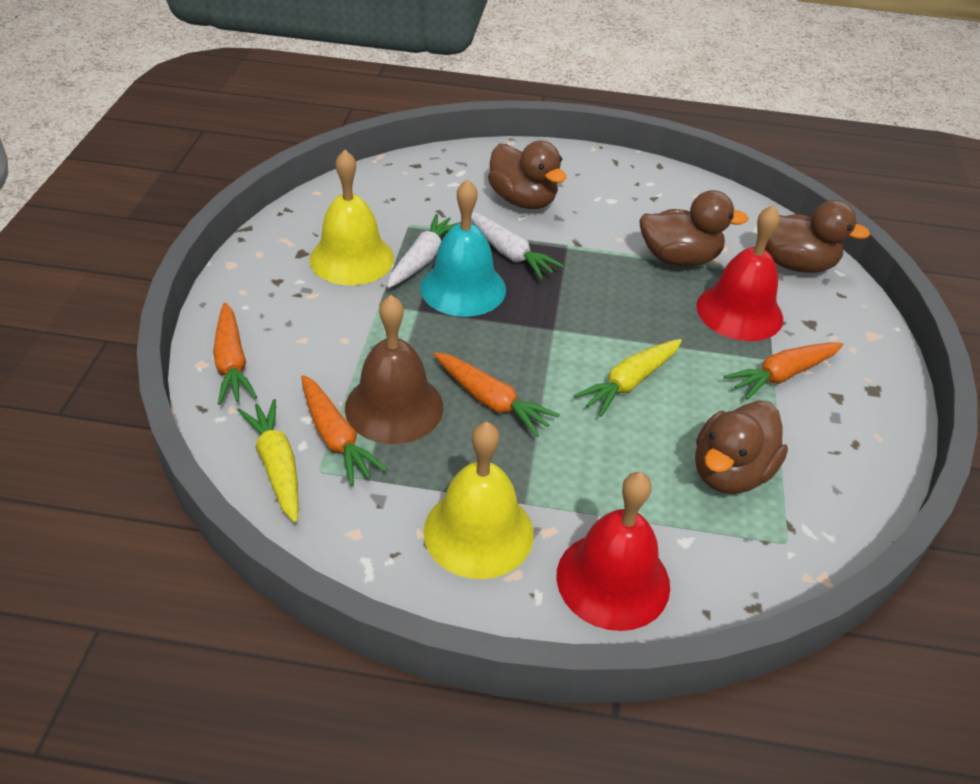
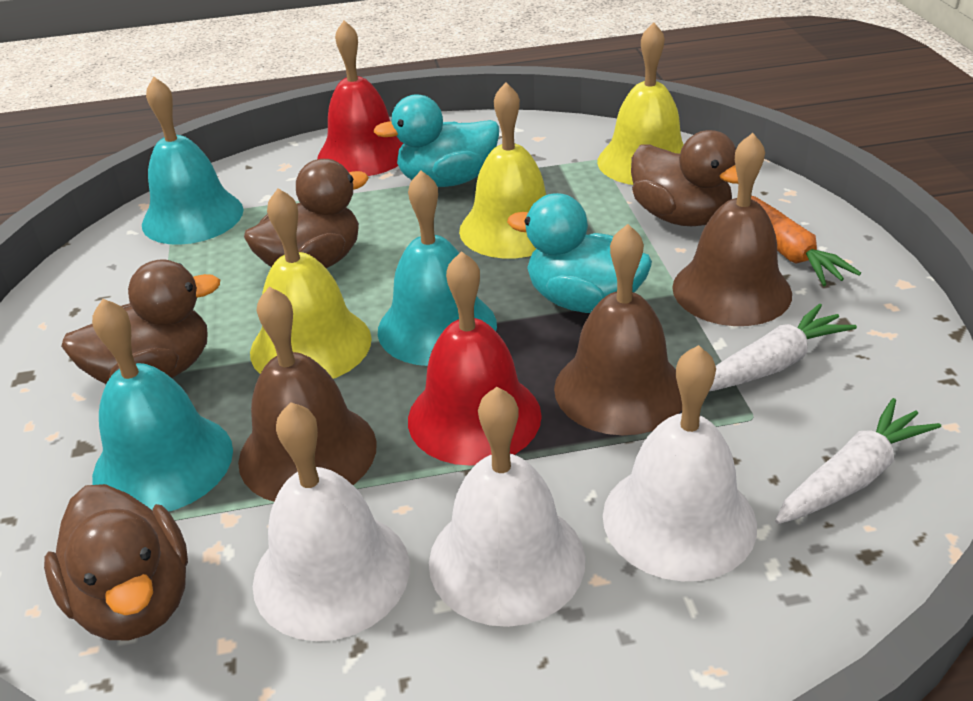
brown bell: 1 -> 3
orange carrot: 4 -> 1
turquoise bell: 1 -> 3
turquoise duck: 0 -> 2
white bell: 0 -> 3
yellow bell: 2 -> 3
yellow carrot: 2 -> 0

